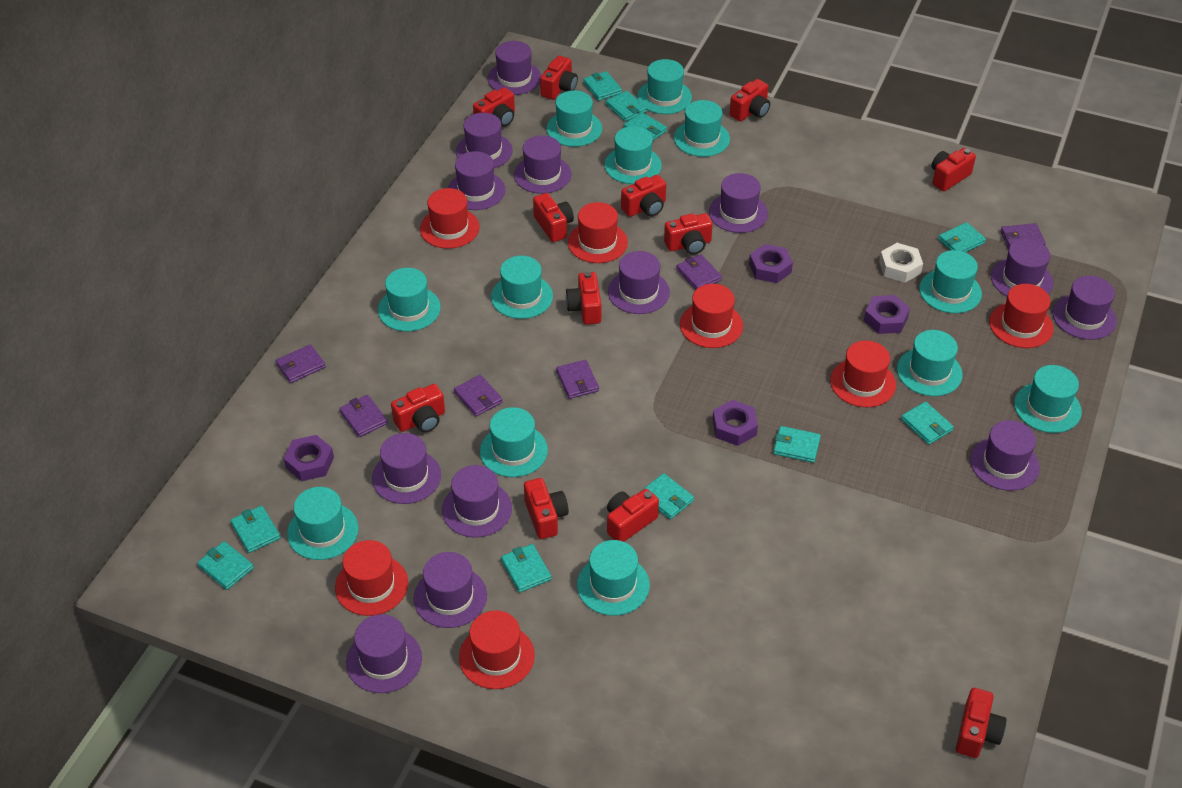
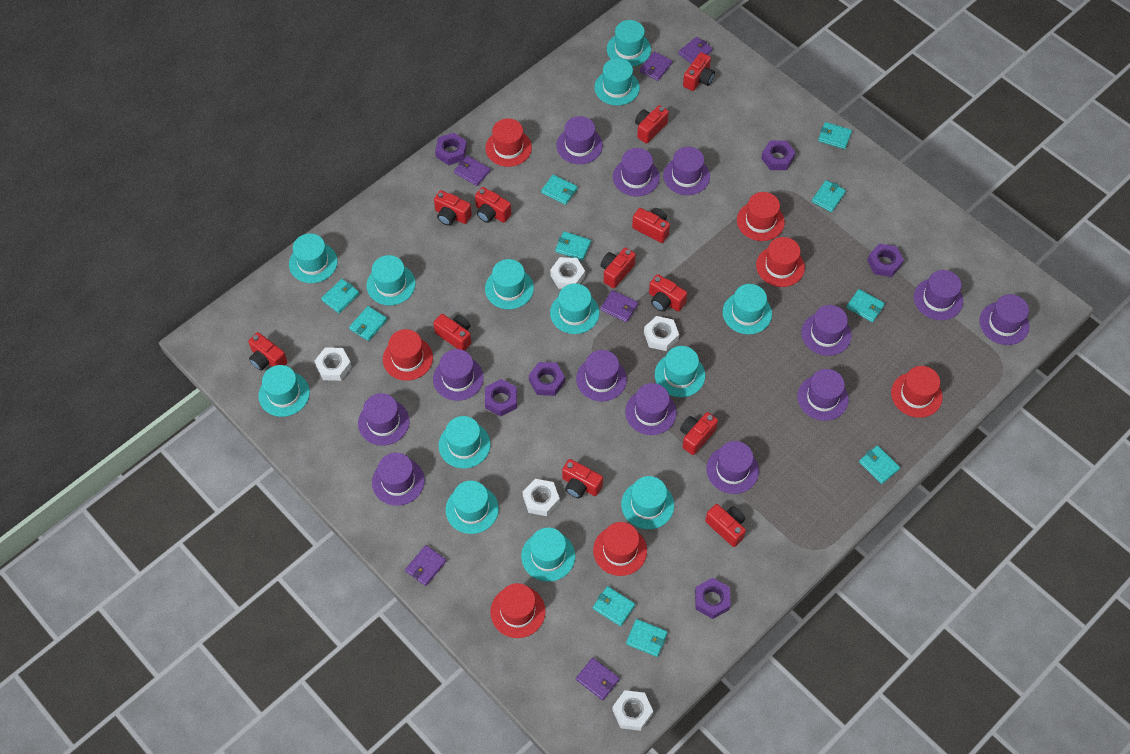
purple nut: 4 -> 6
turquoise hat: 12 -> 13
white nut: 1 -> 5

